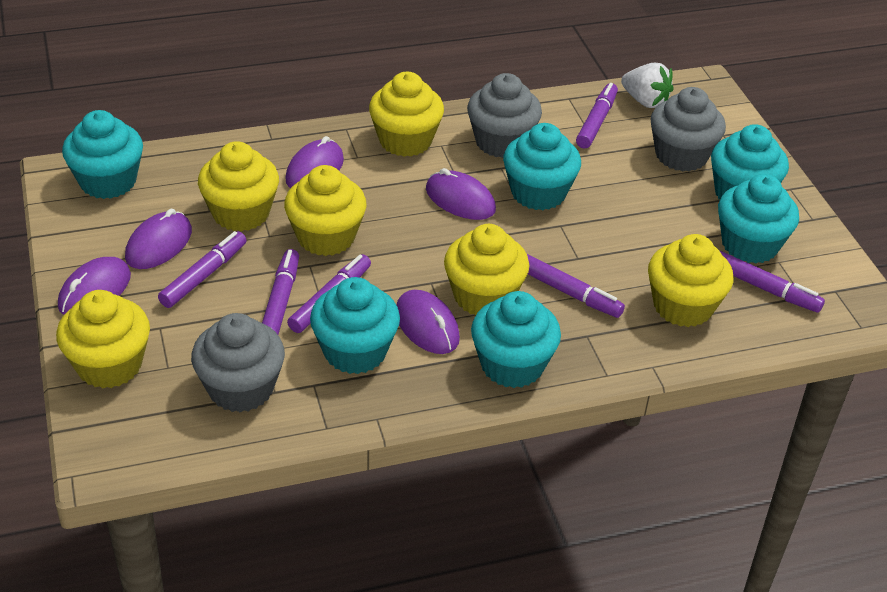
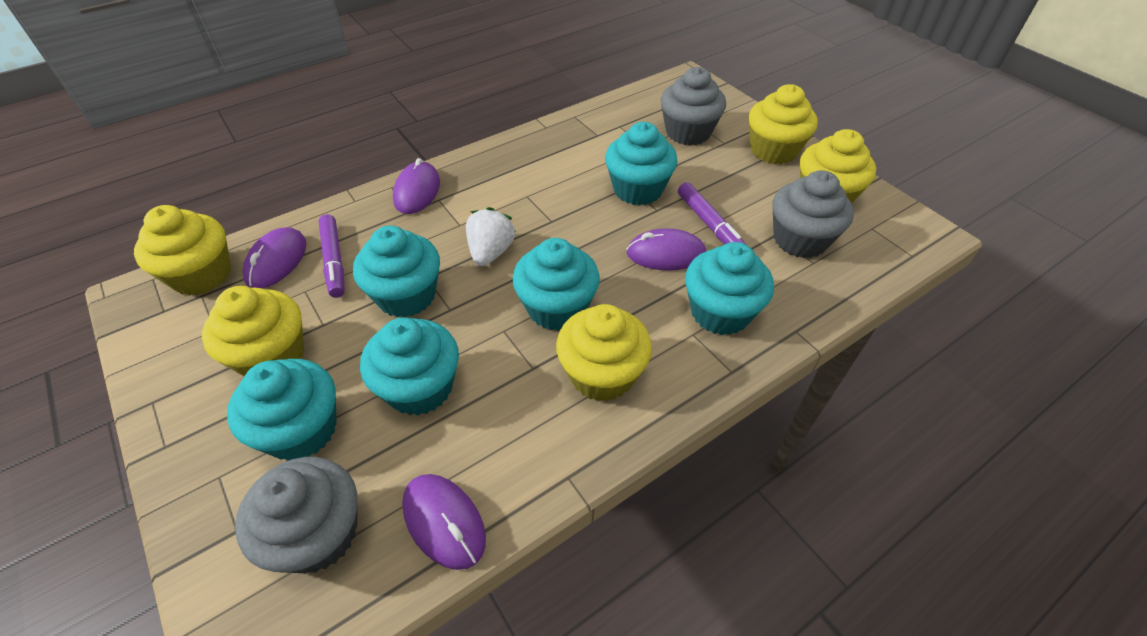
purple marker: 6 -> 2
purple mouse: 5 -> 4
yellow cupcake: 6 -> 5

